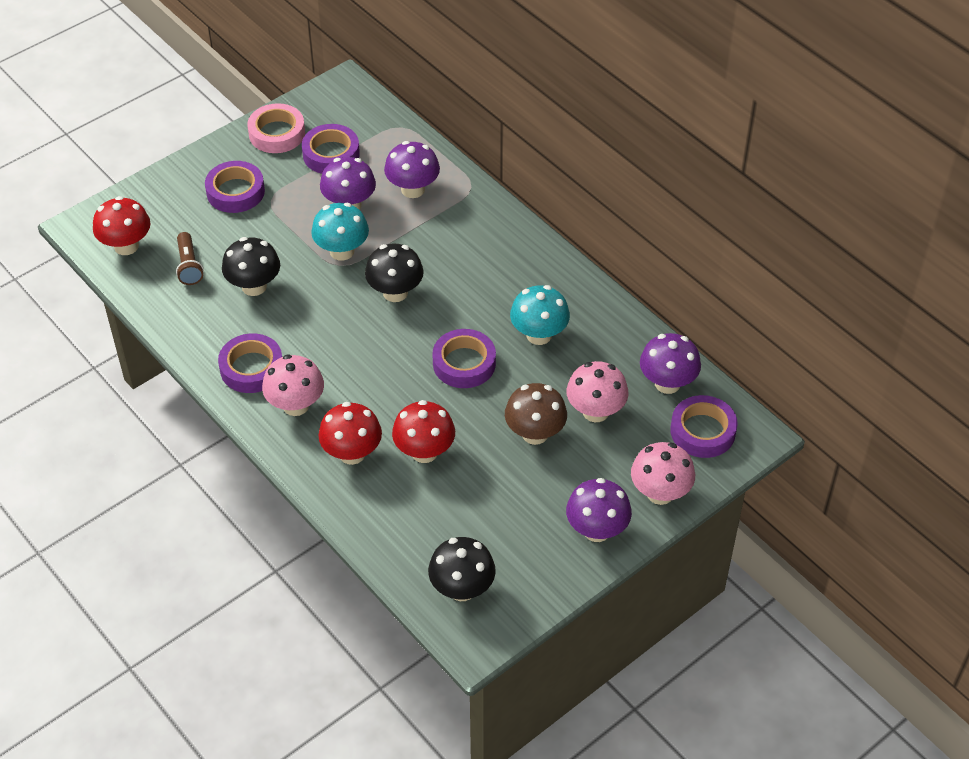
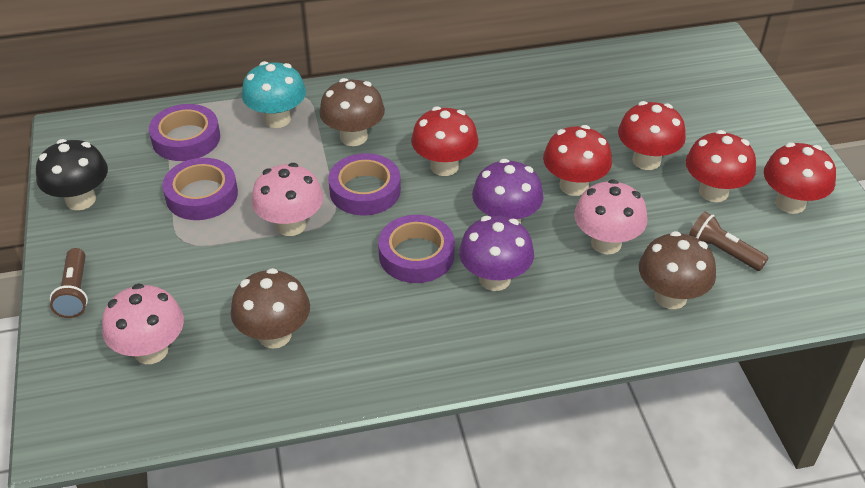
black mushroom: 3 -> 1
brown flashlight: 1 -> 2
brown mushroom: 1 -> 3
pink tape: 1 -> 0
purple mushroom: 4 -> 2
purple tape: 5 -> 4
red mushroom: 3 -> 5
turquoise mushroom: 2 -> 1

